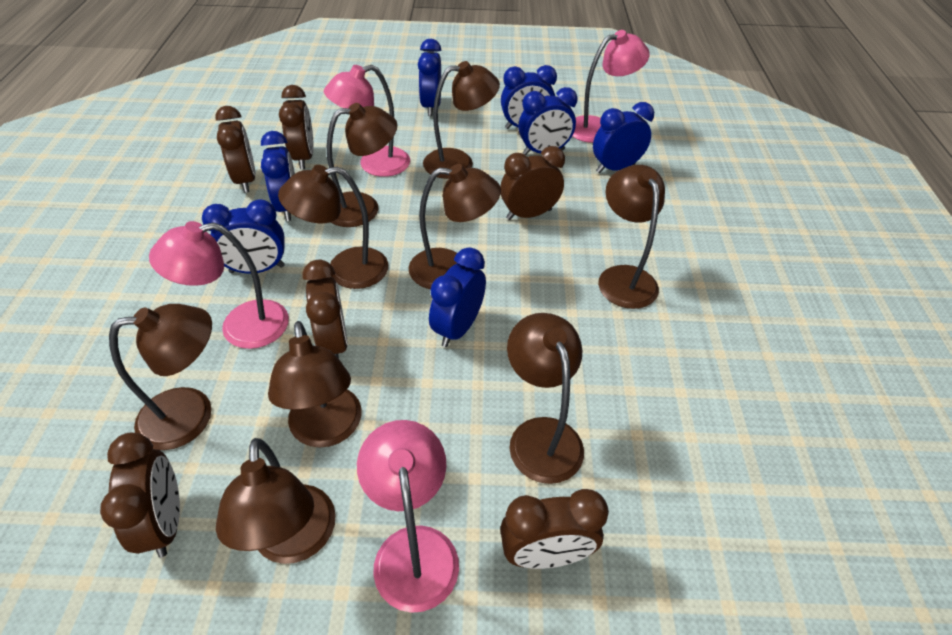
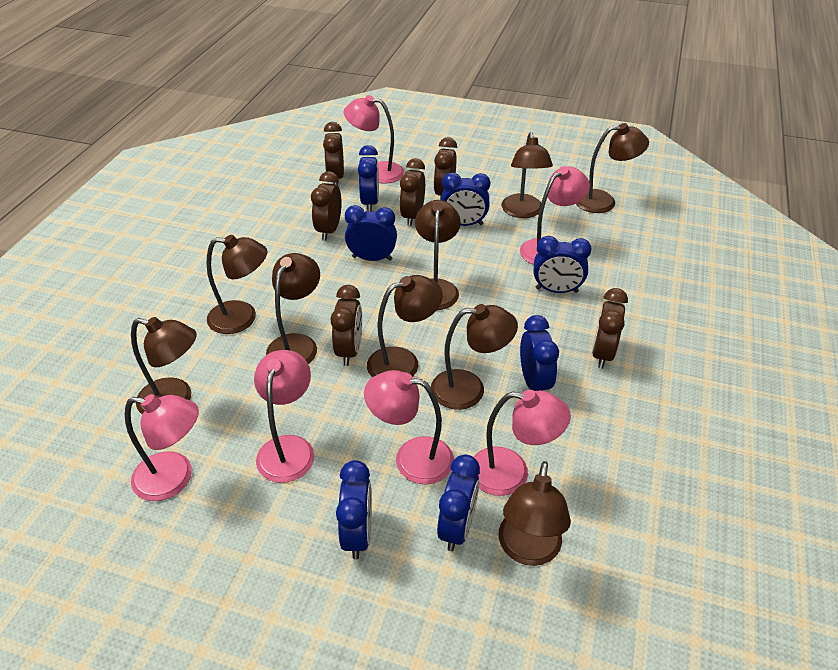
pink lamp: 4 -> 6

